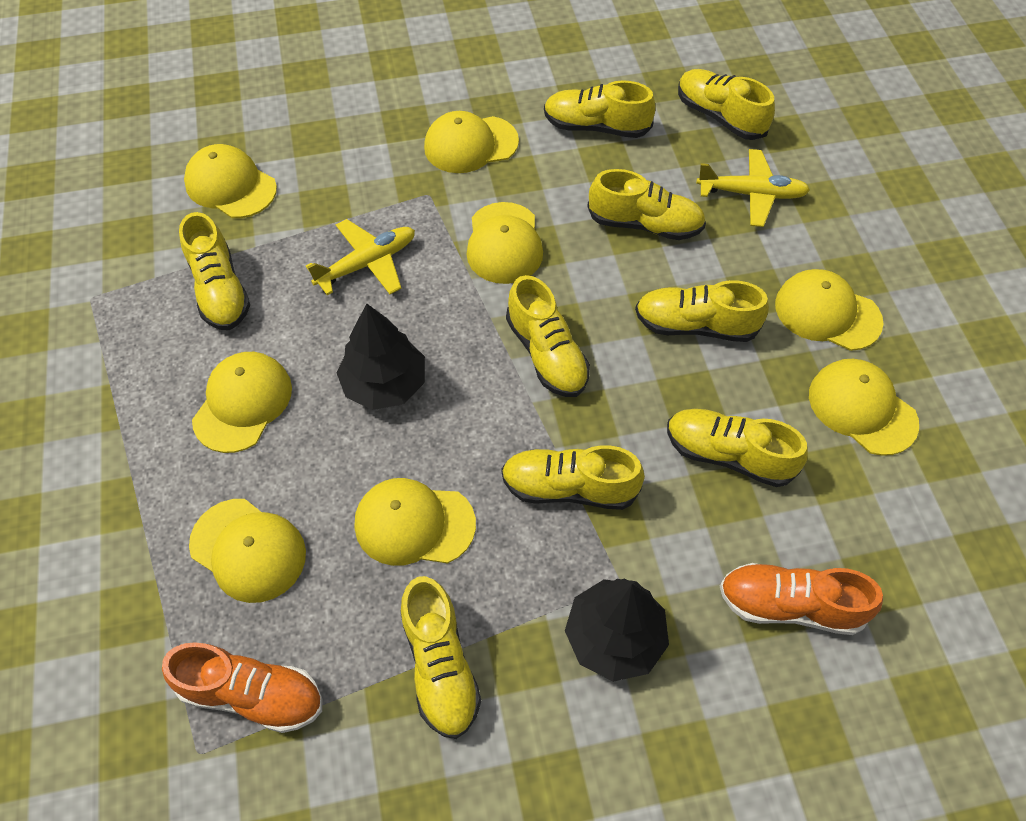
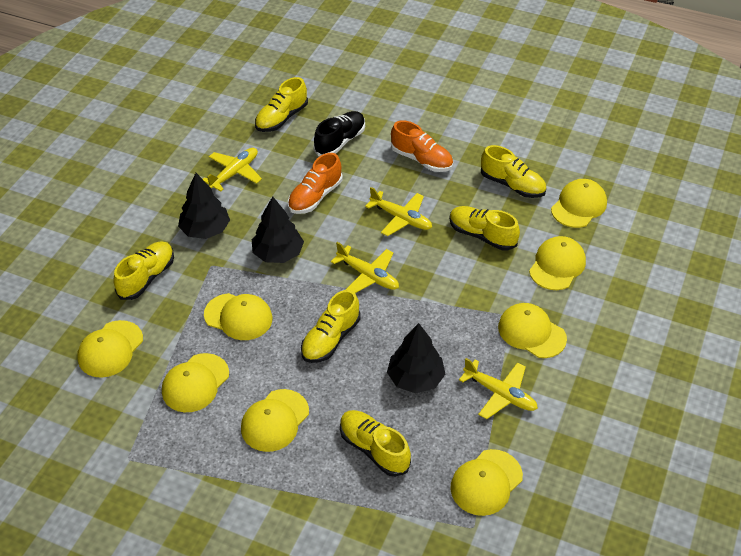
black shoe: 0 -> 1
black tree: 2 -> 3
yellow plane: 2 -> 4
yellow shoe: 9 -> 6

